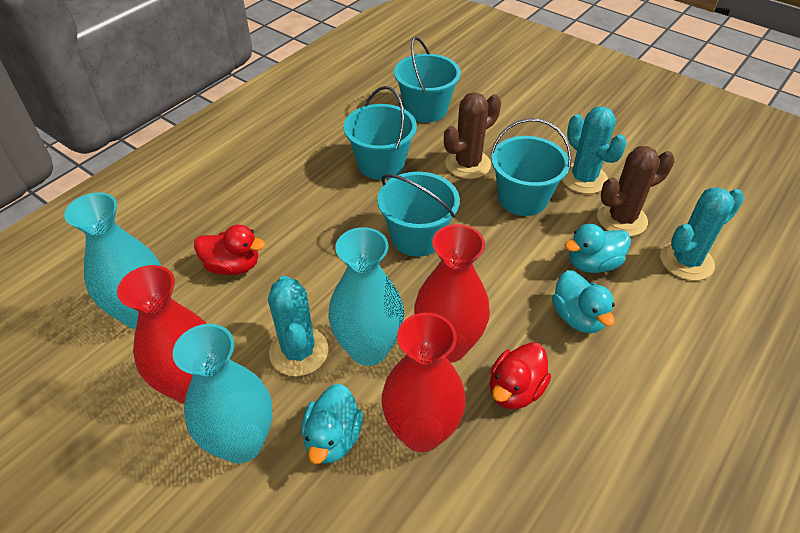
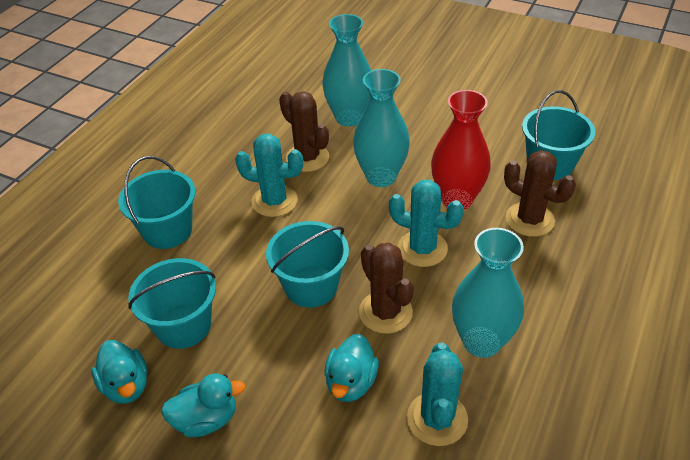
brown cactus: 2 -> 3
red duck: 2 -> 0
red vase: 3 -> 1

